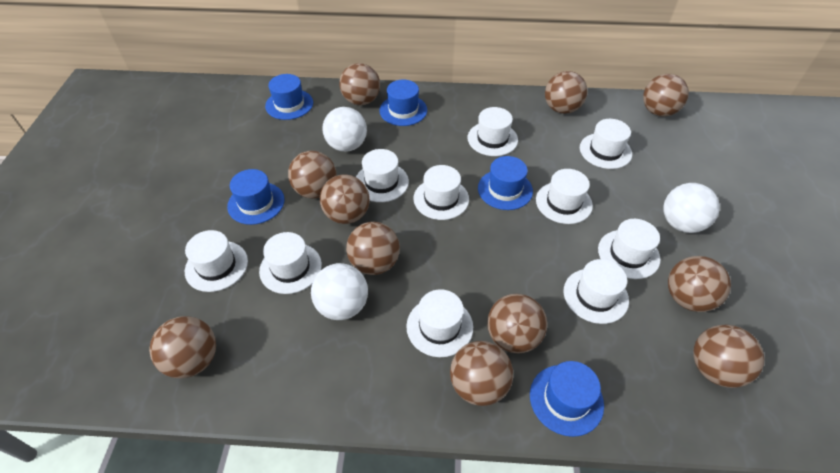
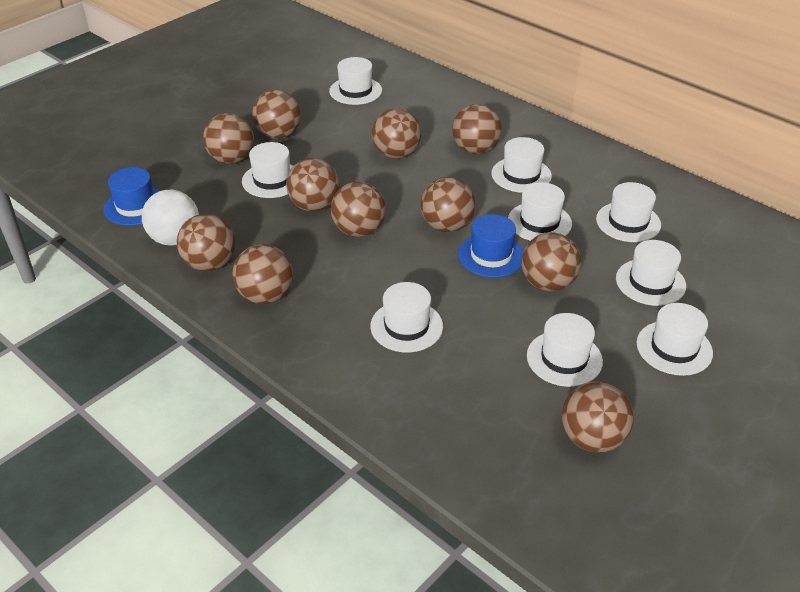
blue hat: 5 -> 2
white ball: 3 -> 1
white hat: 10 -> 9

